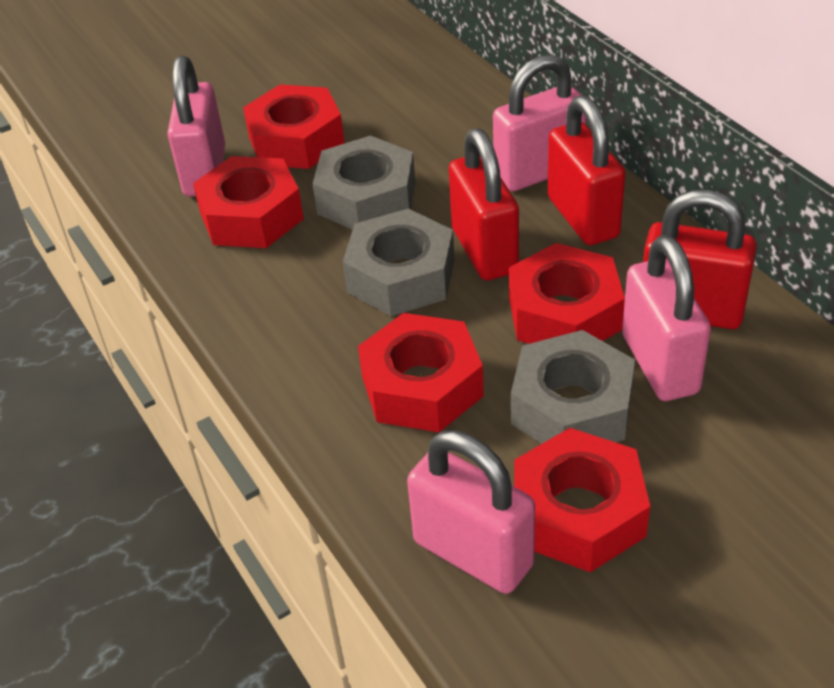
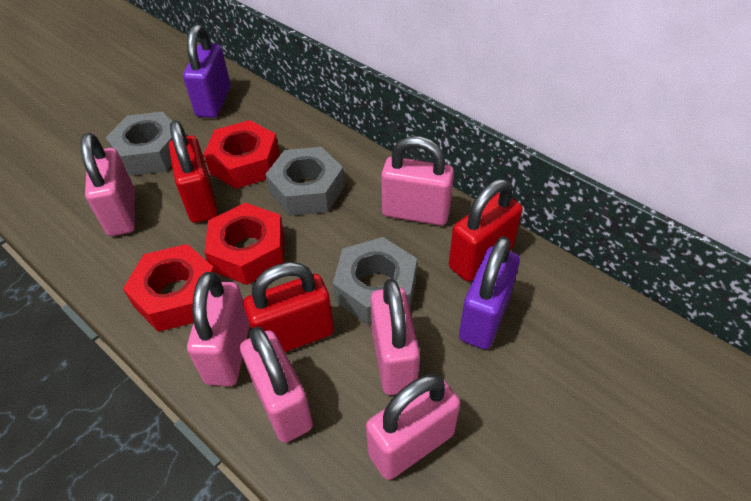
pink padlock: 4 -> 6
purple padlock: 0 -> 2
red nut: 5 -> 3

